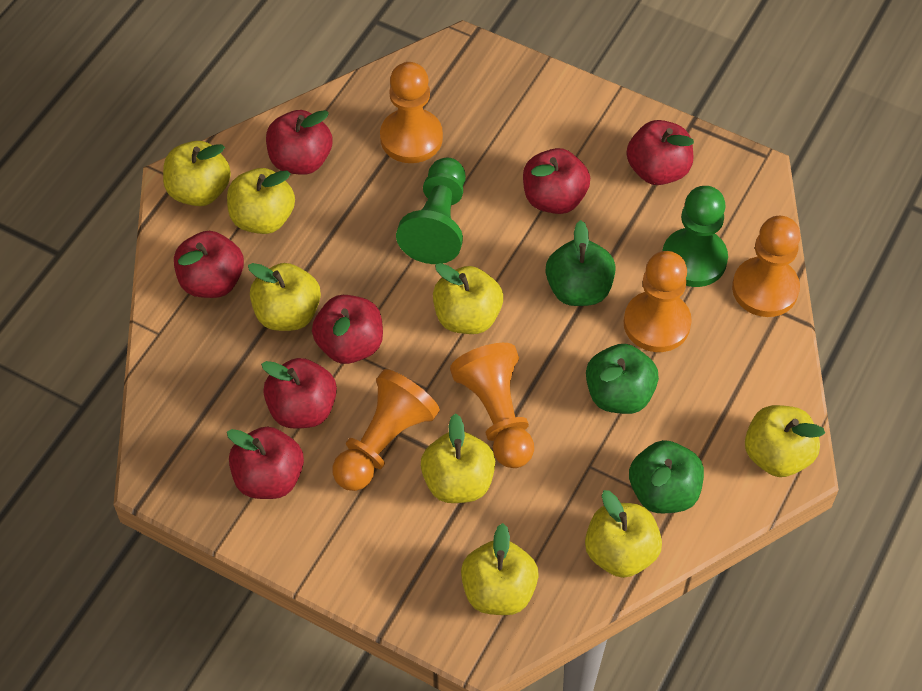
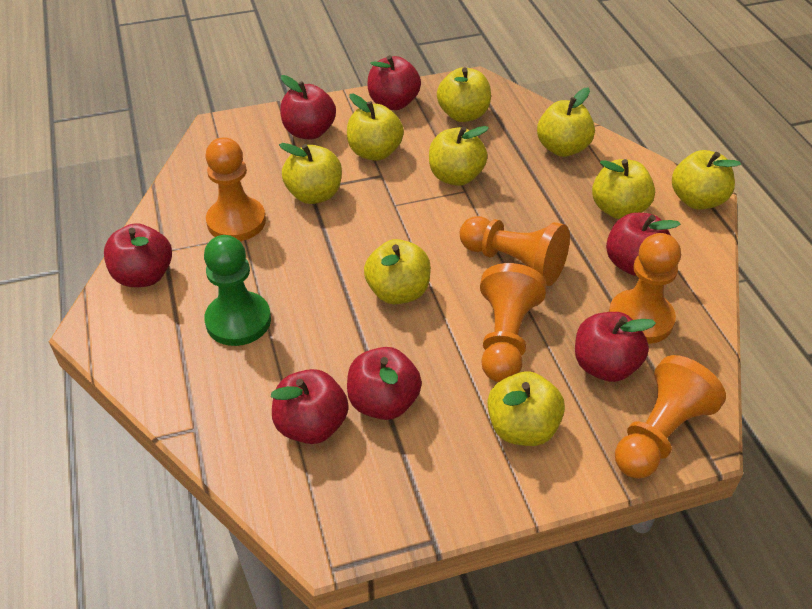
green apple: 3 -> 0
green pawn: 2 -> 1
yellow apple: 8 -> 9

